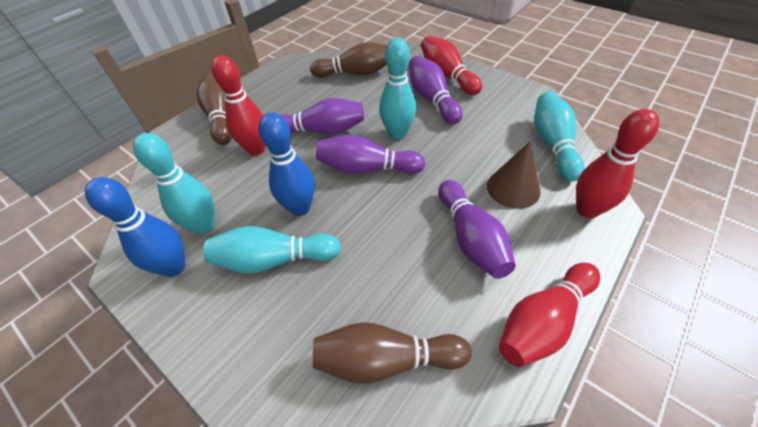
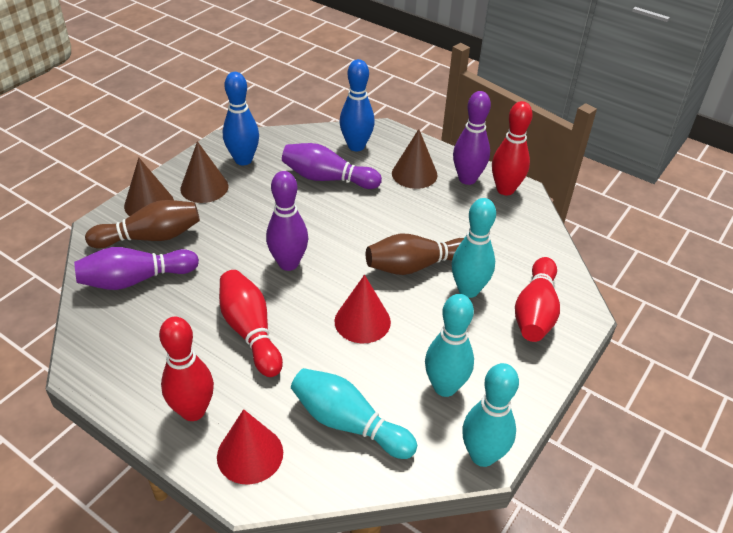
brown bowling pin: 3 -> 2
brown cone: 1 -> 3
red cone: 0 -> 2

